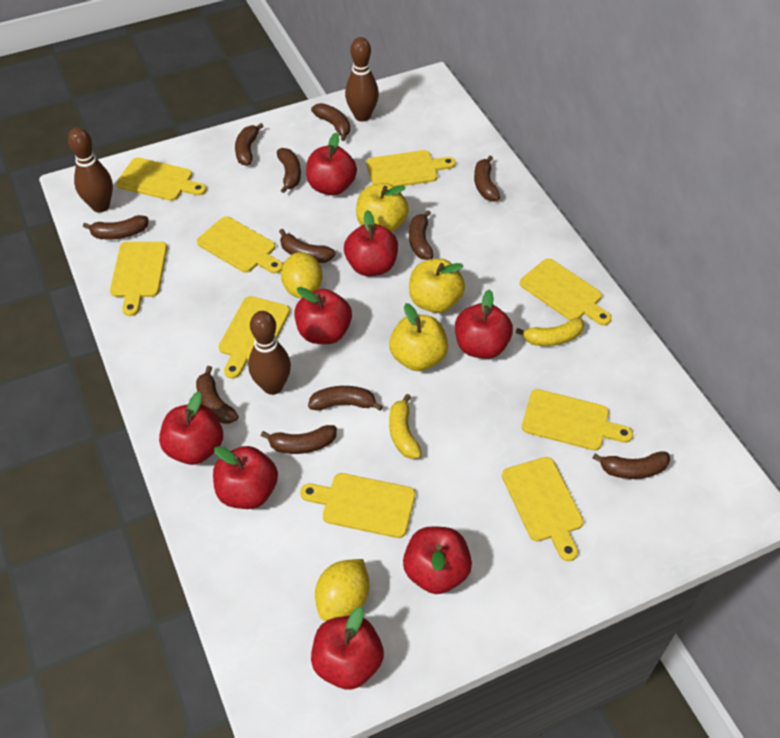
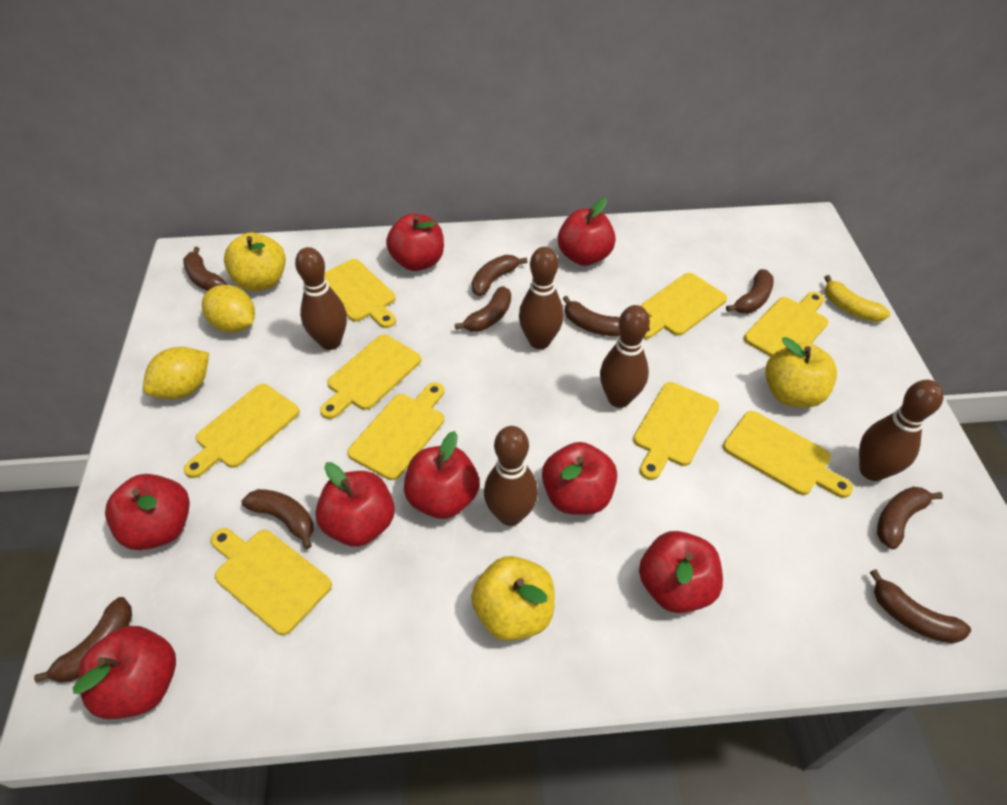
brown banana: 11 -> 9
brown bowling pin: 3 -> 5
yellow banana: 2 -> 1

